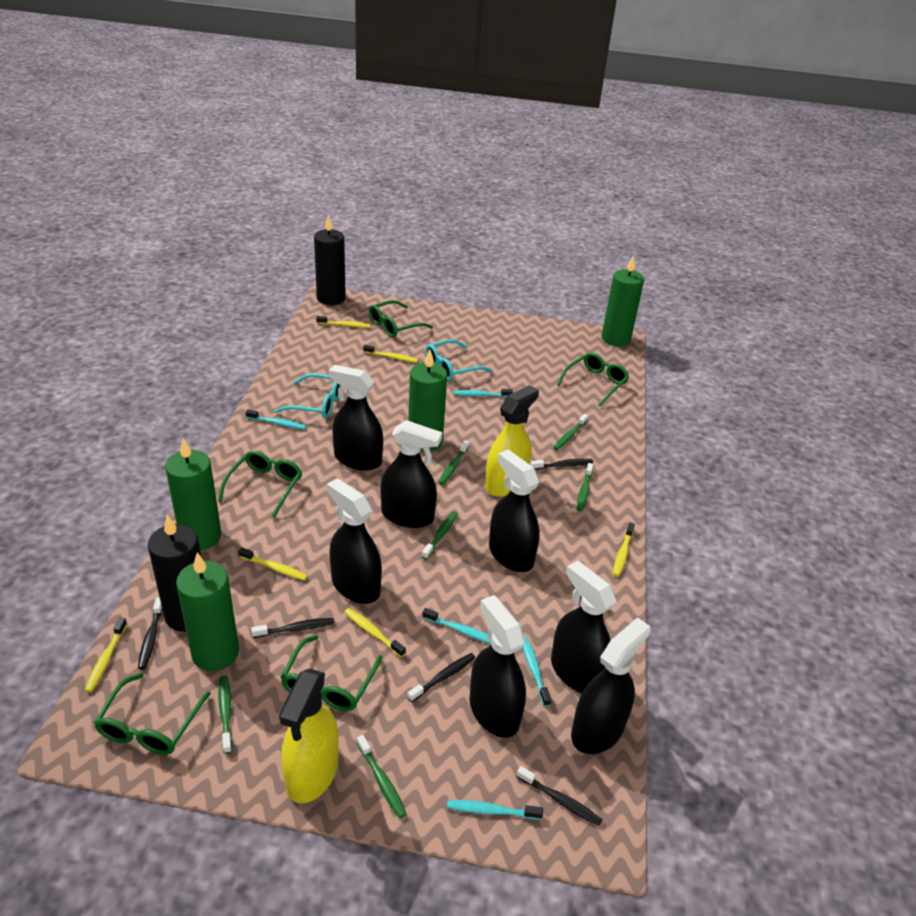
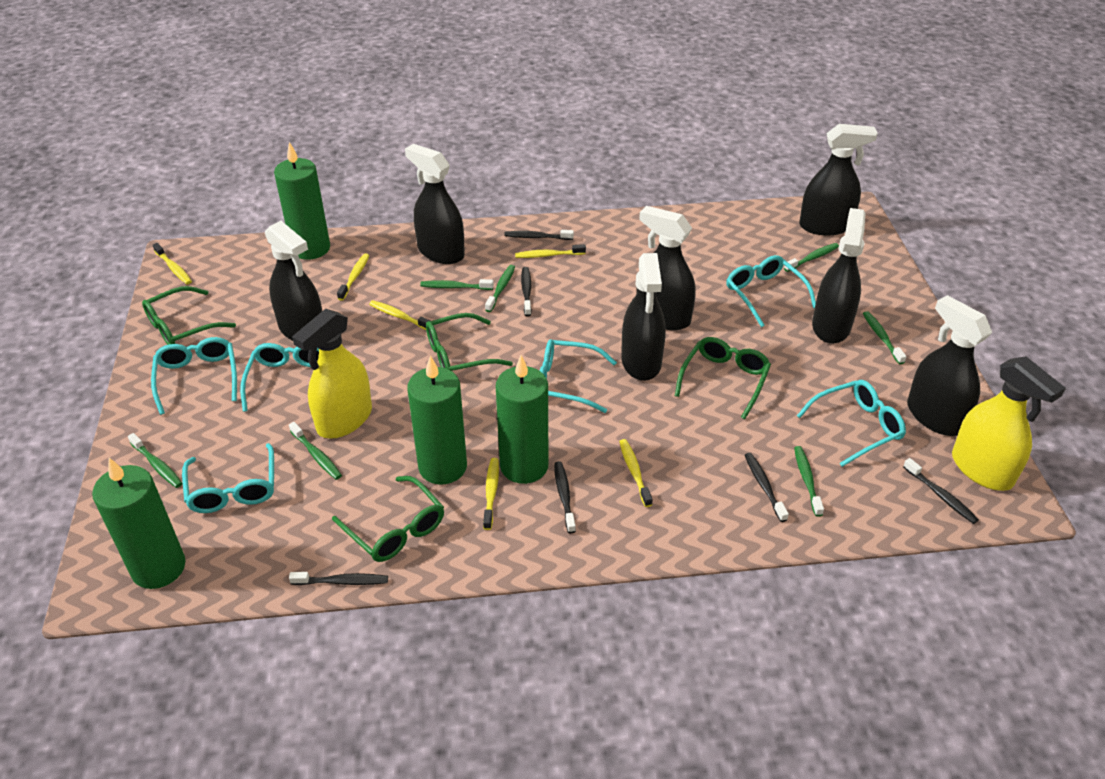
black candle: 2 -> 0
black toothbrush: 5 -> 6
green glasses: 5 -> 4
green toothbrush: 6 -> 7
turquoise glasses: 2 -> 6
turquoise toothbrush: 5 -> 0

